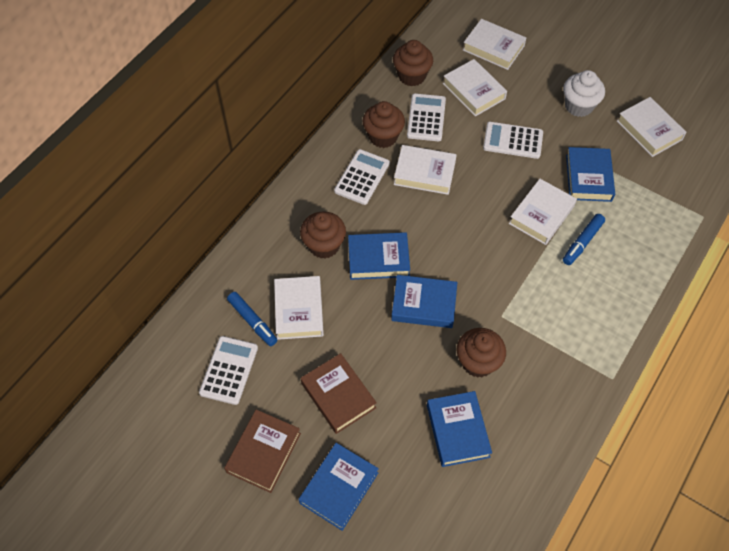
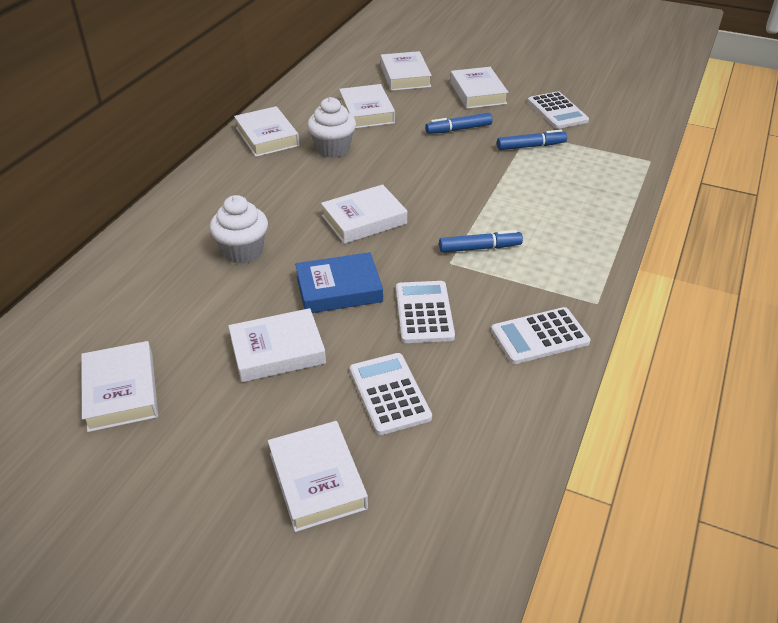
blue book: 5 -> 1
blue marker: 2 -> 3
brown book: 2 -> 0
brown cupcake: 4 -> 0
white book: 6 -> 8
white cupcake: 1 -> 2

